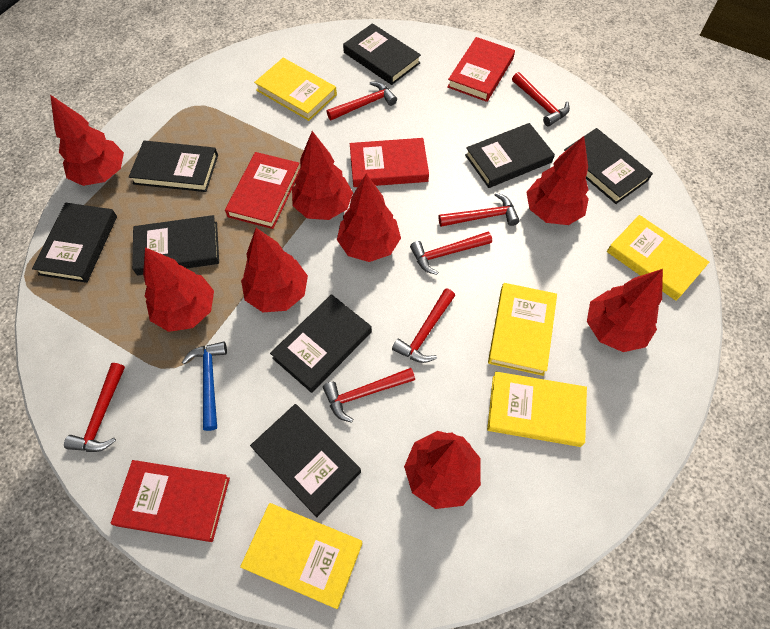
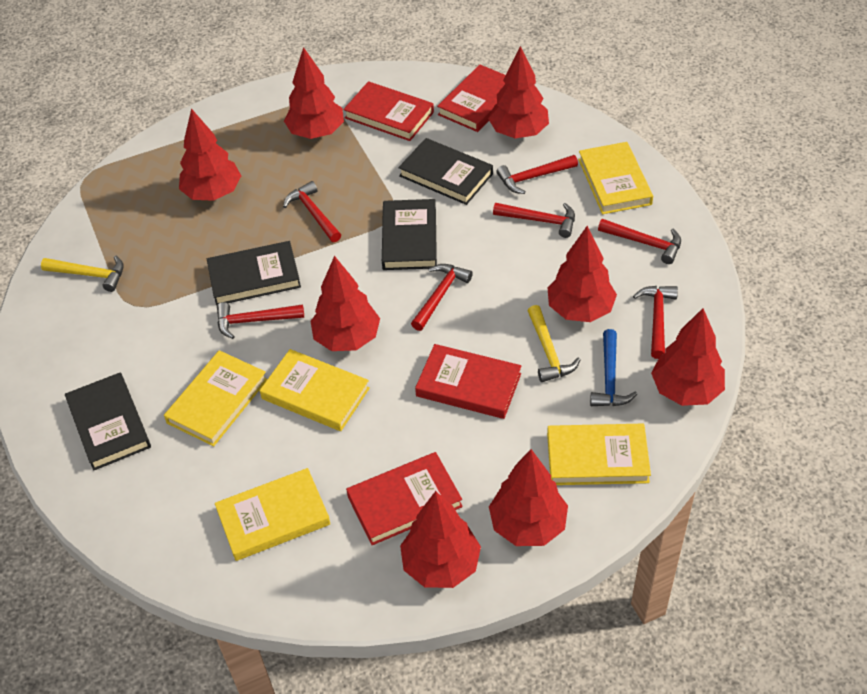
black book: 8 -> 4
yellow hammer: 0 -> 2

